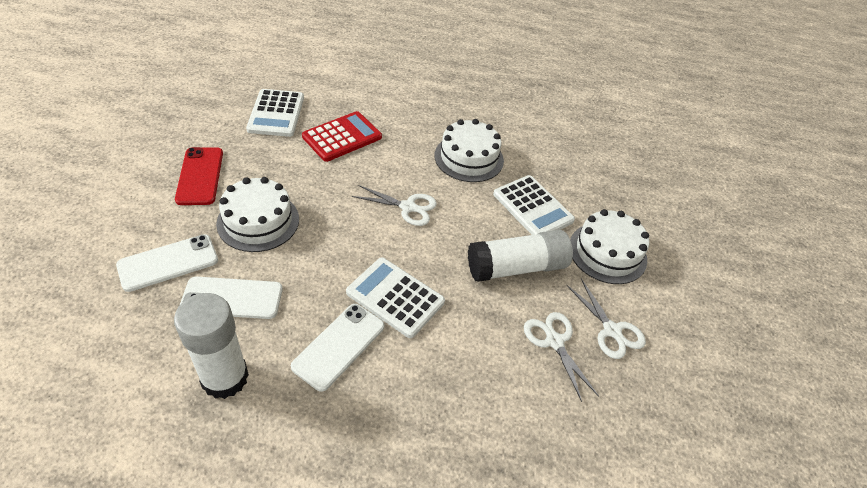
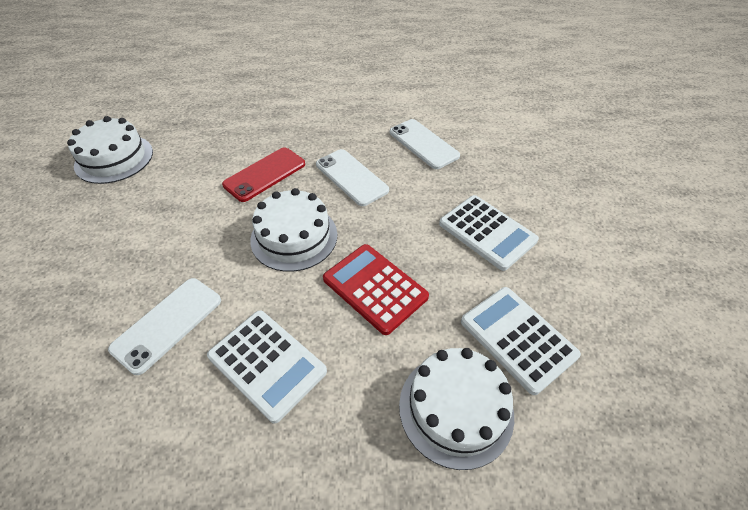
white glue stick: 2 -> 0
white scissors: 3 -> 0

